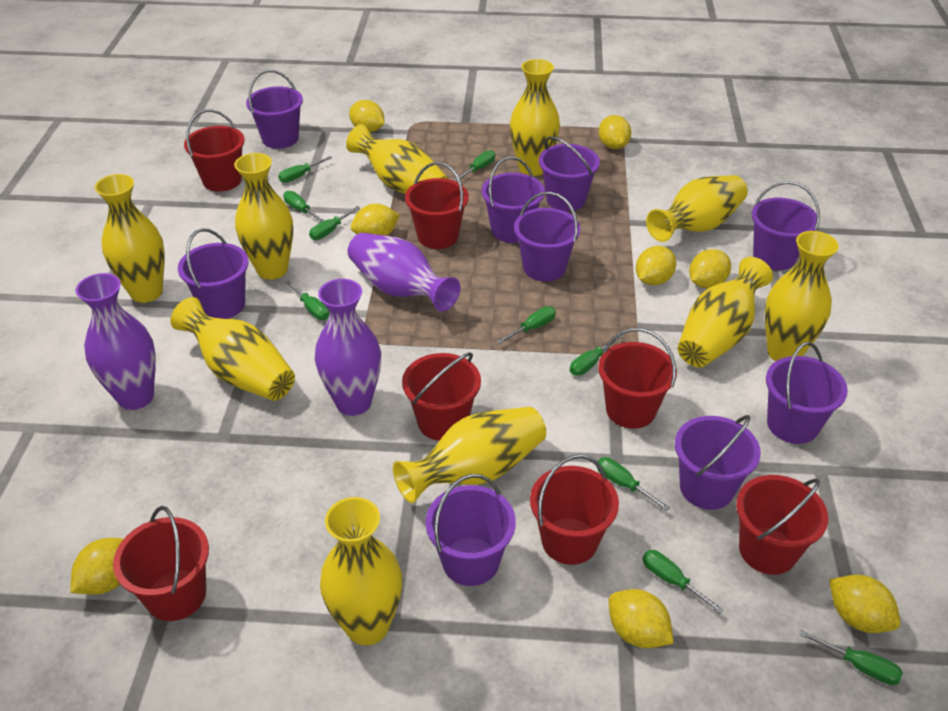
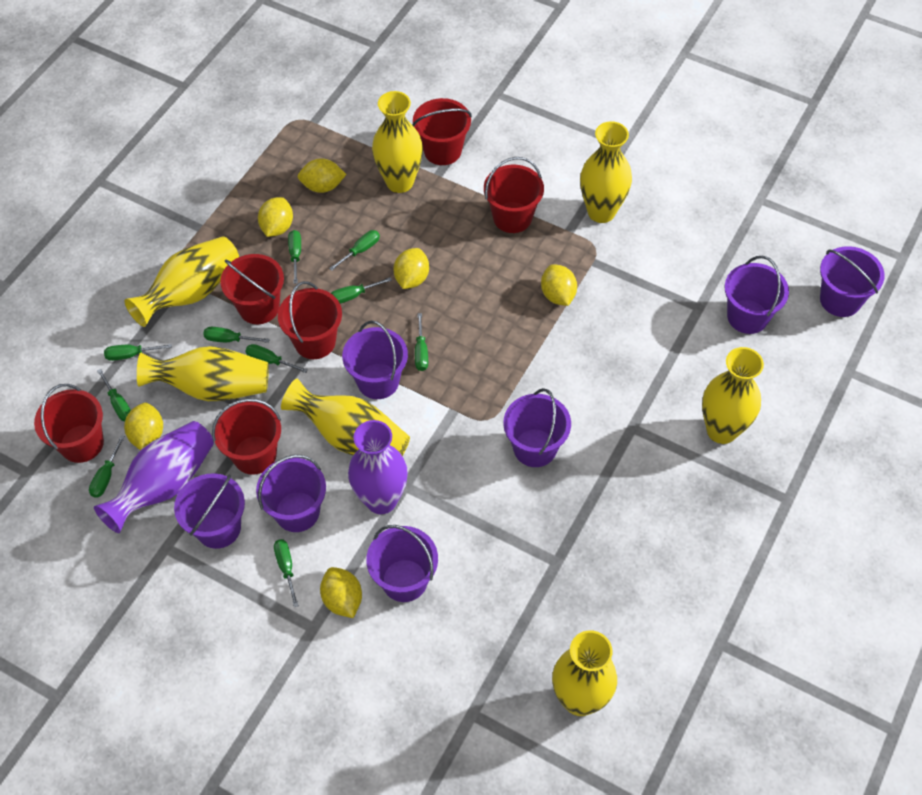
purple bucket: 9 -> 7
purple vase: 3 -> 2
red bucket: 7 -> 6
yellow lemon: 8 -> 6
yellow vase: 10 -> 7

